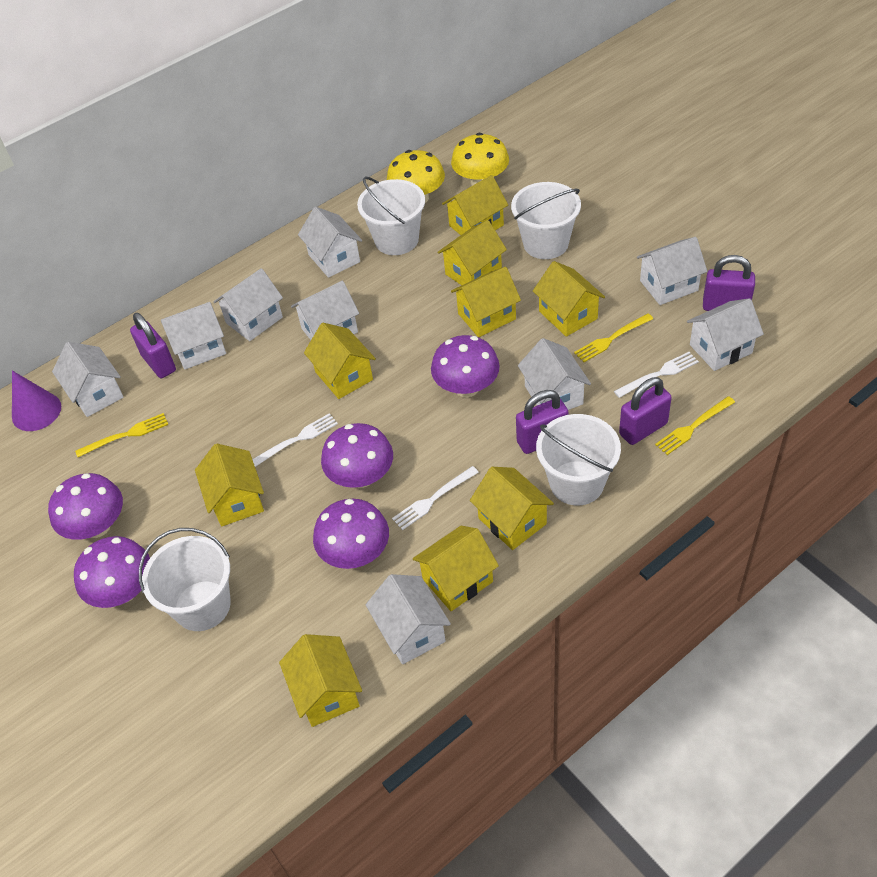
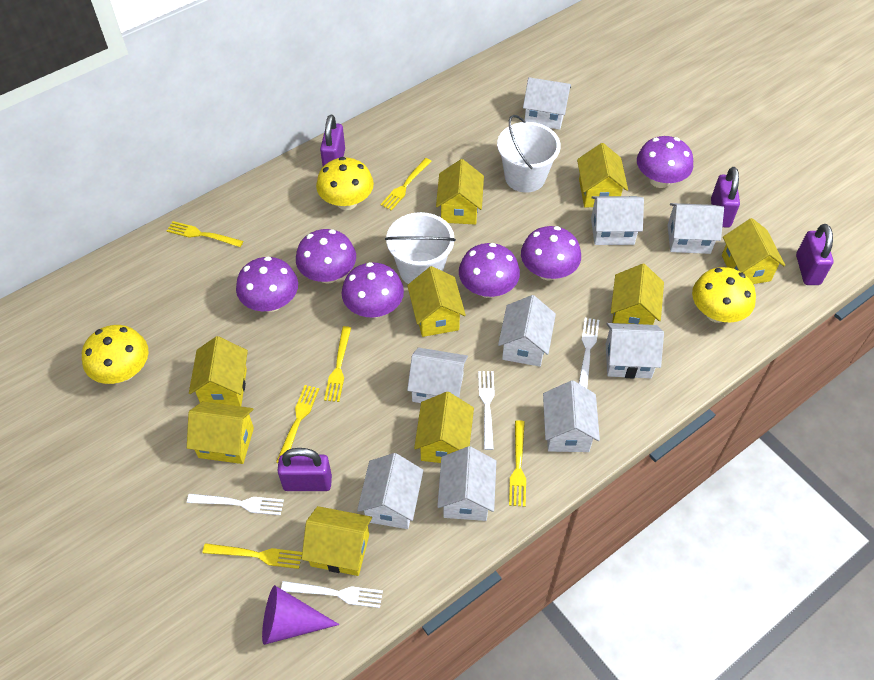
purple mushroom: 5 -> 6
white bucket: 4 -> 2
white fork: 3 -> 4
yellow fork: 3 -> 6
yellow mushroom: 2 -> 3

